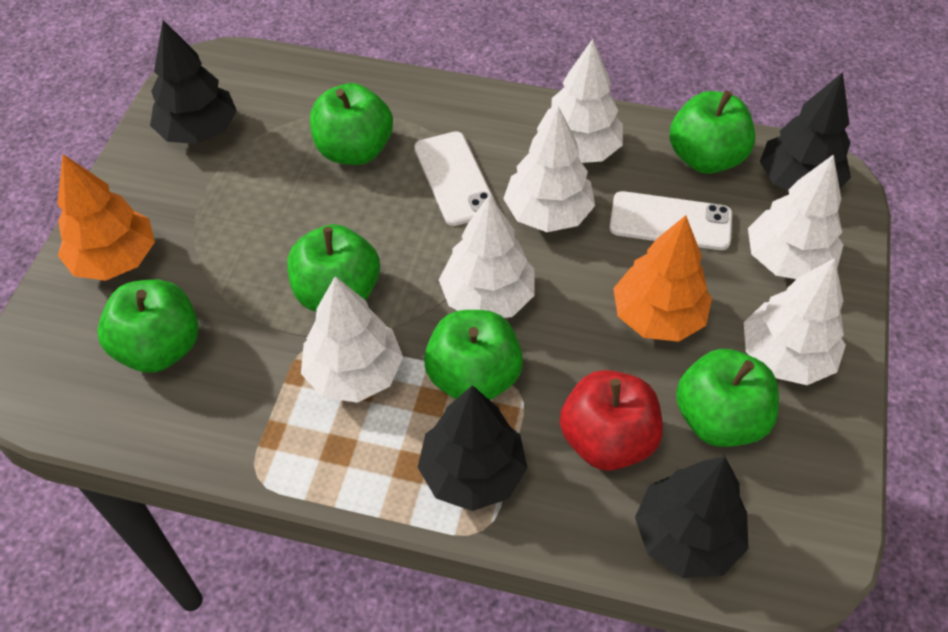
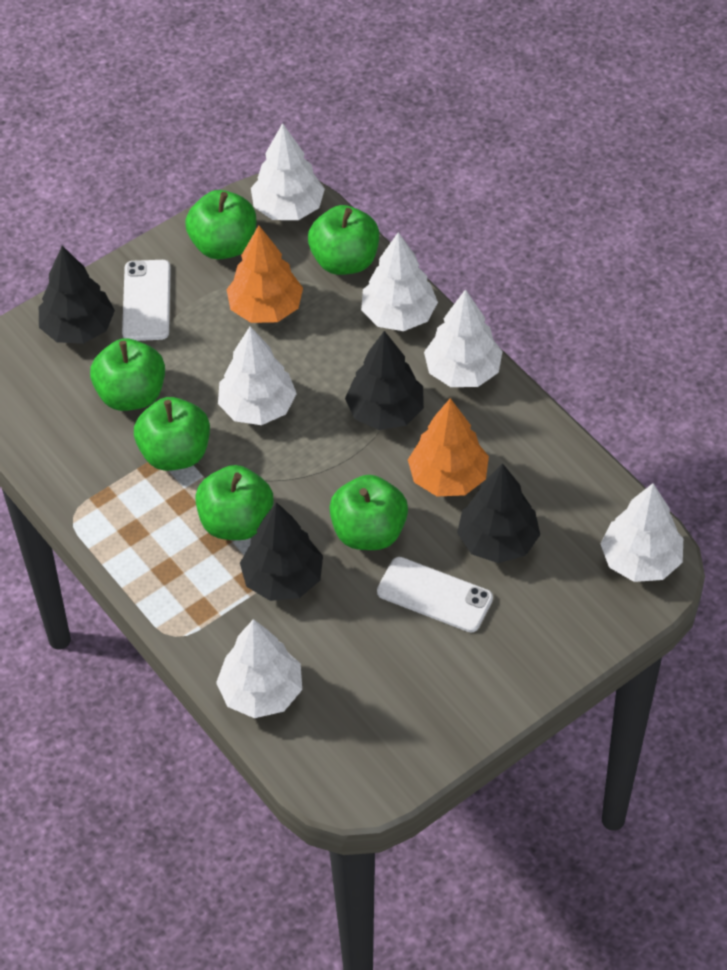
red apple: 1 -> 0

